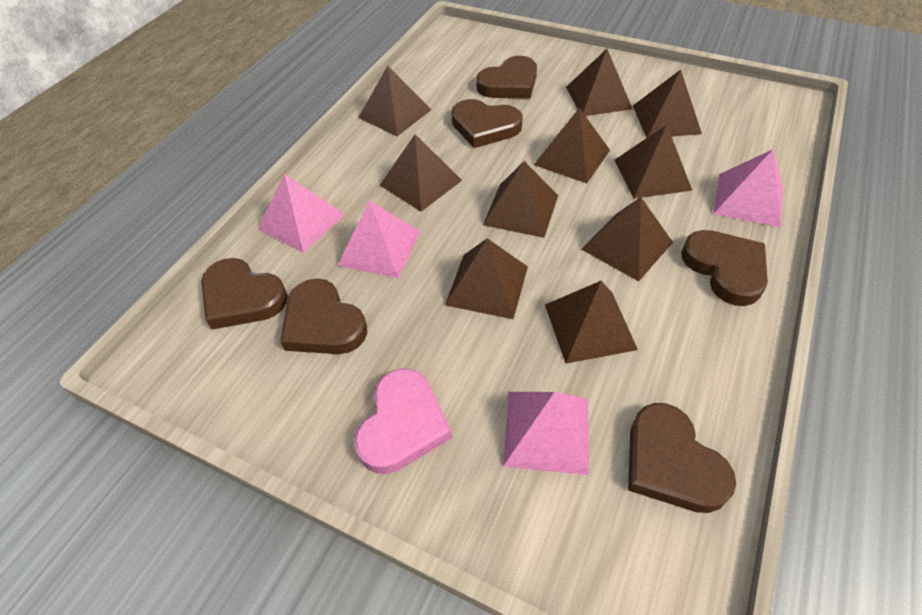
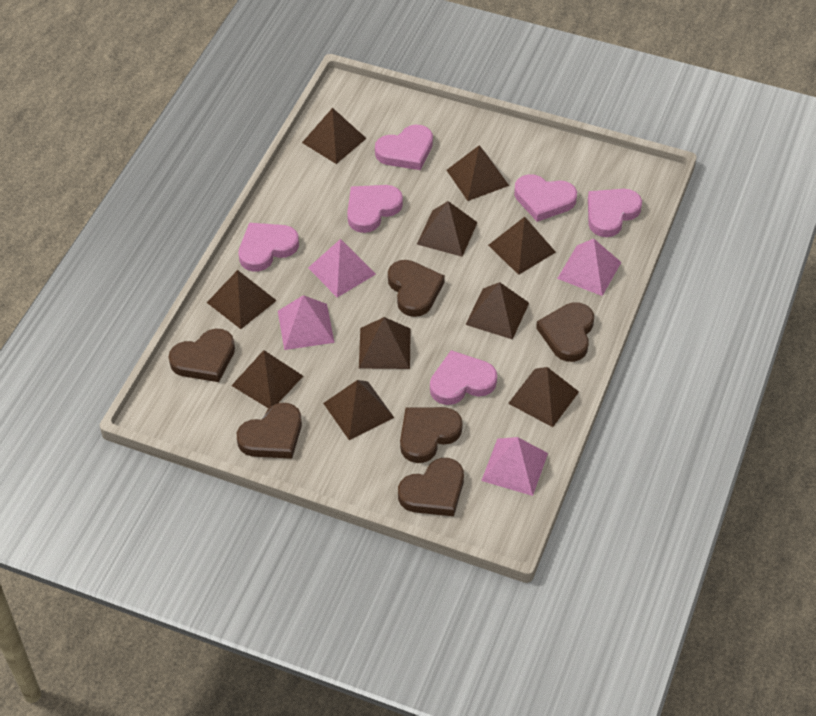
pink heart: 1 -> 6

